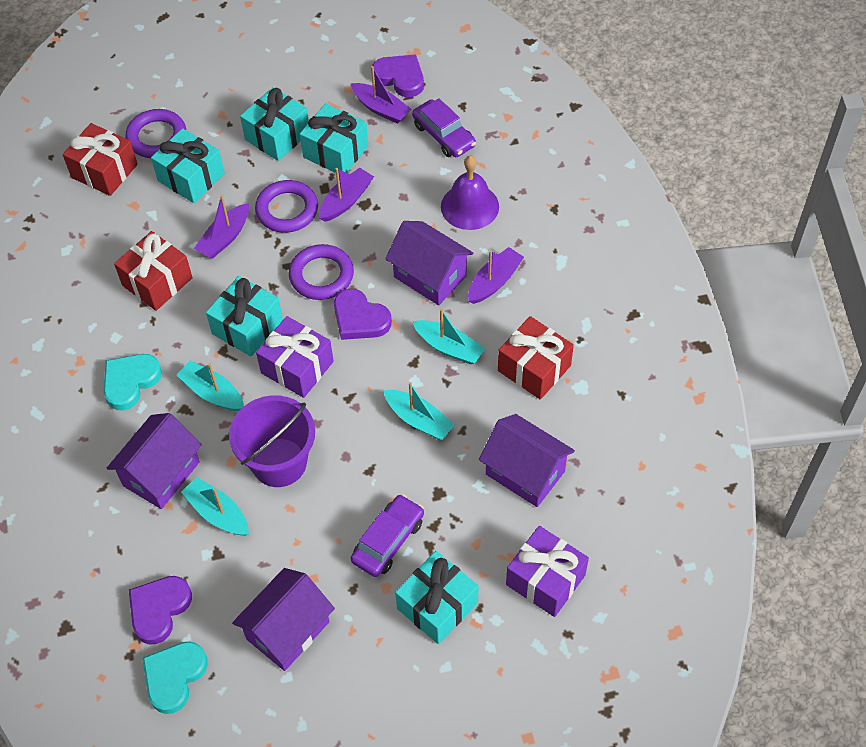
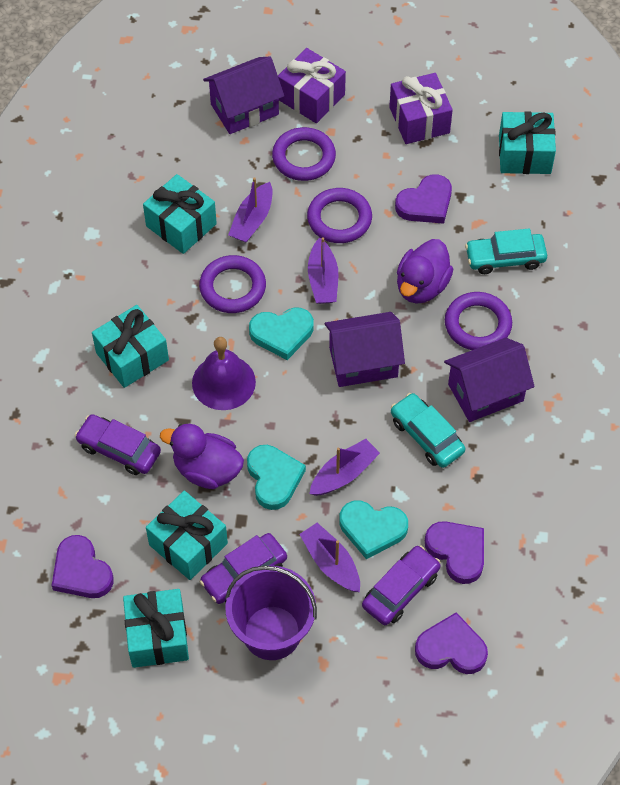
purple car: 2 -> 3
purple duck: 0 -> 2
purple heart: 3 -> 4
purple house: 4 -> 3
purple ring: 3 -> 4
red gift: 3 -> 0
turquoise boat: 4 -> 0
turquoise car: 0 -> 2
turquoise heart: 2 -> 3

